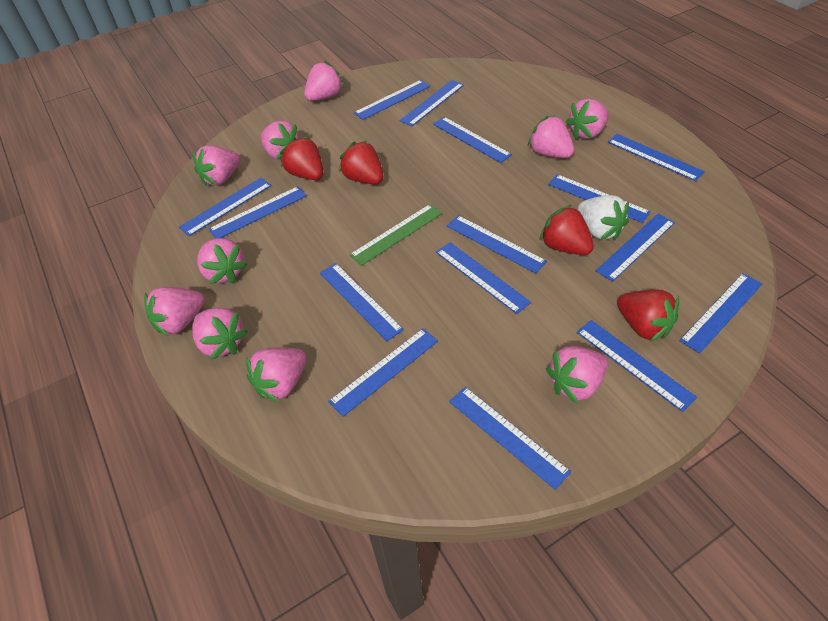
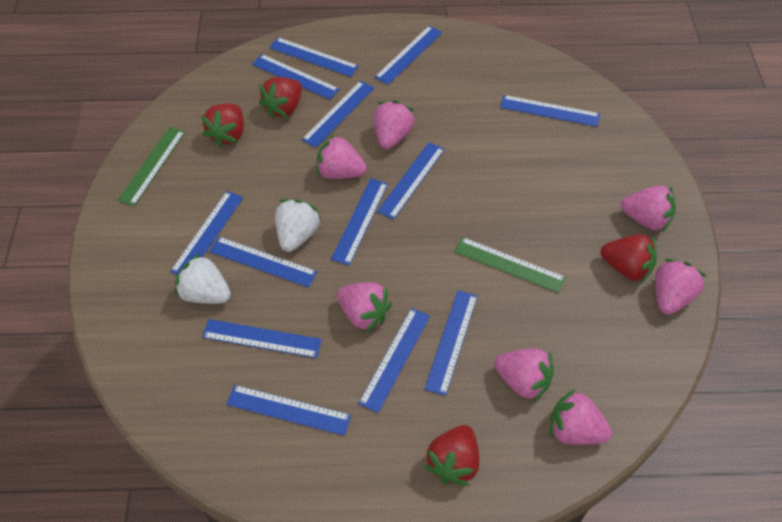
blue ruler: 15 -> 13
green ruler: 1 -> 2
pink strawberry: 10 -> 7
white strawberry: 1 -> 2

